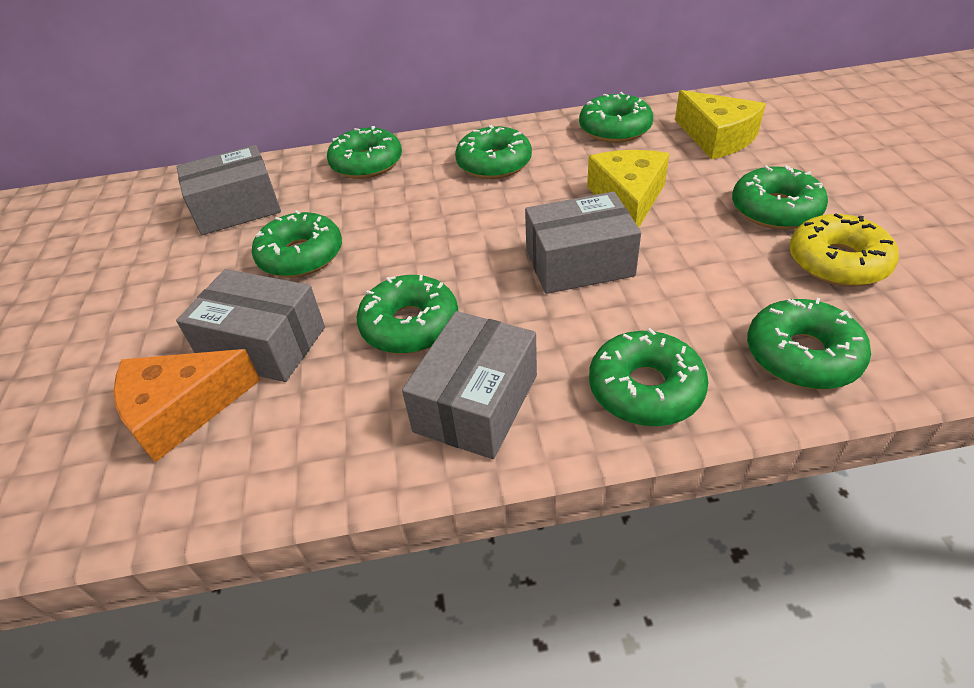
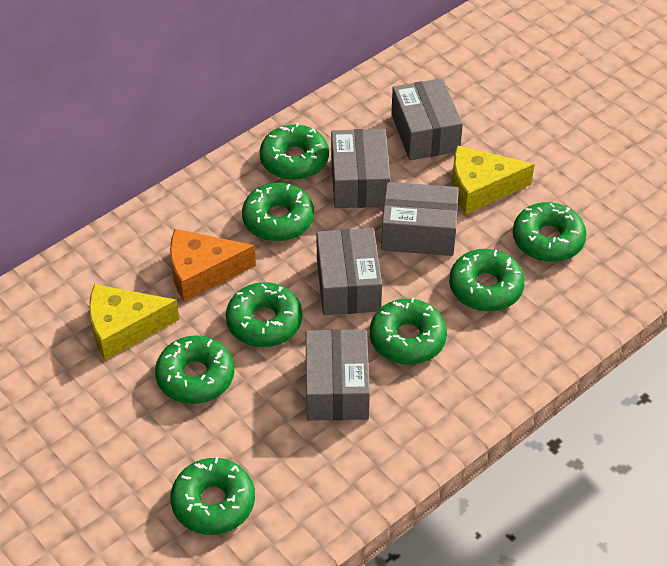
grey box: 4 -> 5
yellow donut: 1 -> 0

